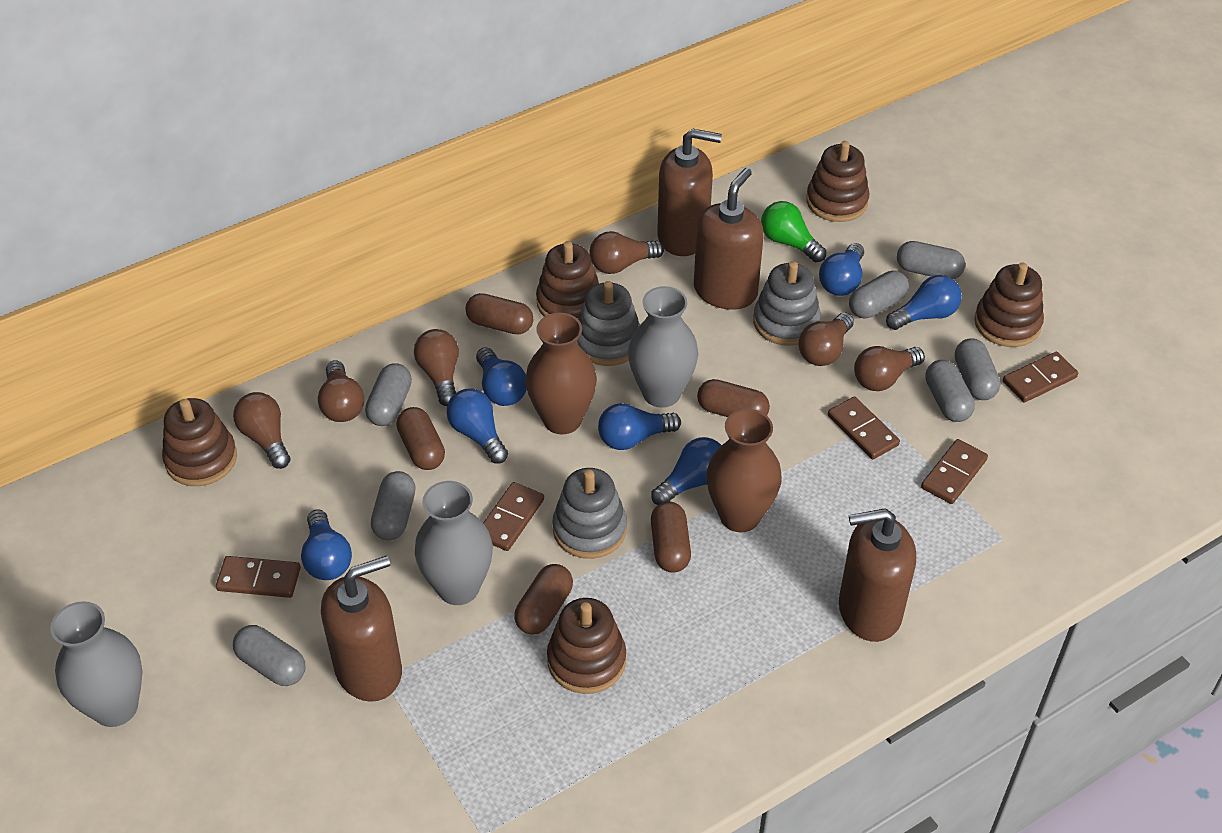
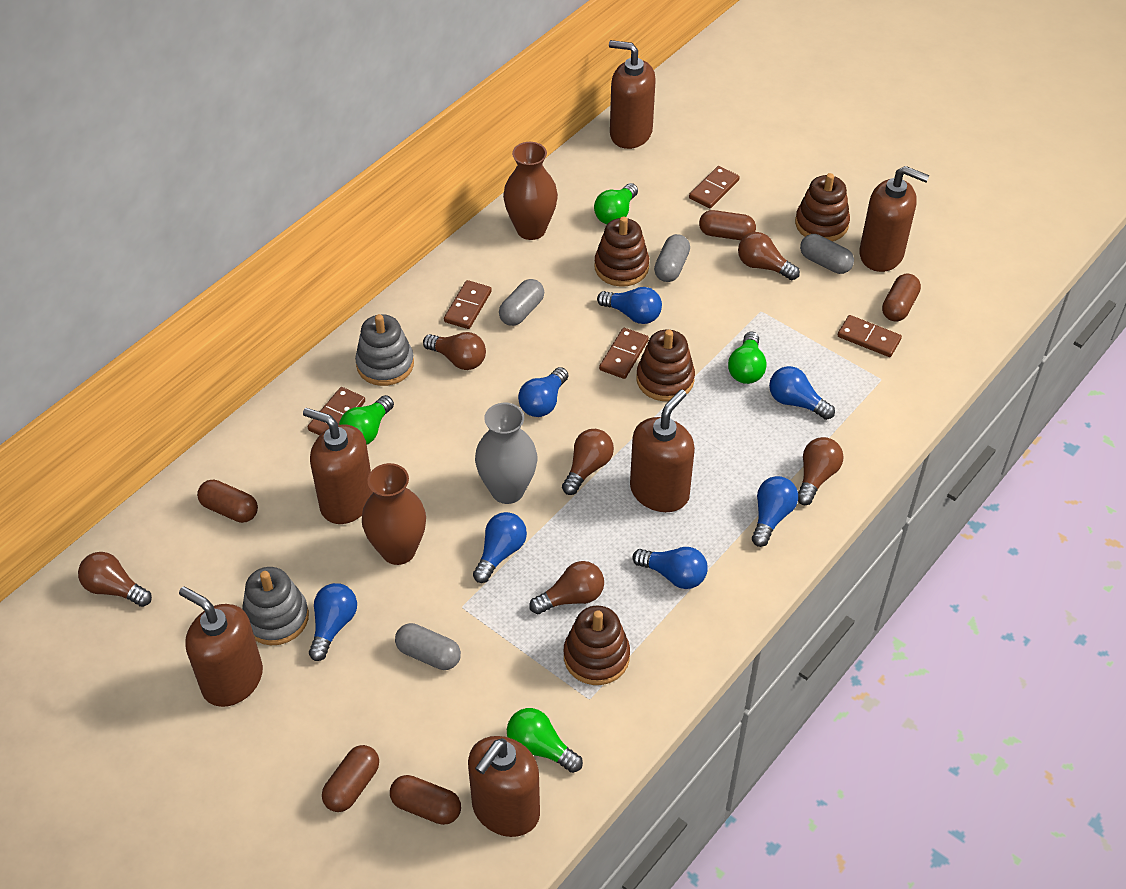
brown soap dispenser: 4 -> 6
brown stacking toy: 5 -> 4
green light bulb: 1 -> 4
grey capsule: 7 -> 4
grey stacking toy: 3 -> 2
grey vase: 3 -> 1

